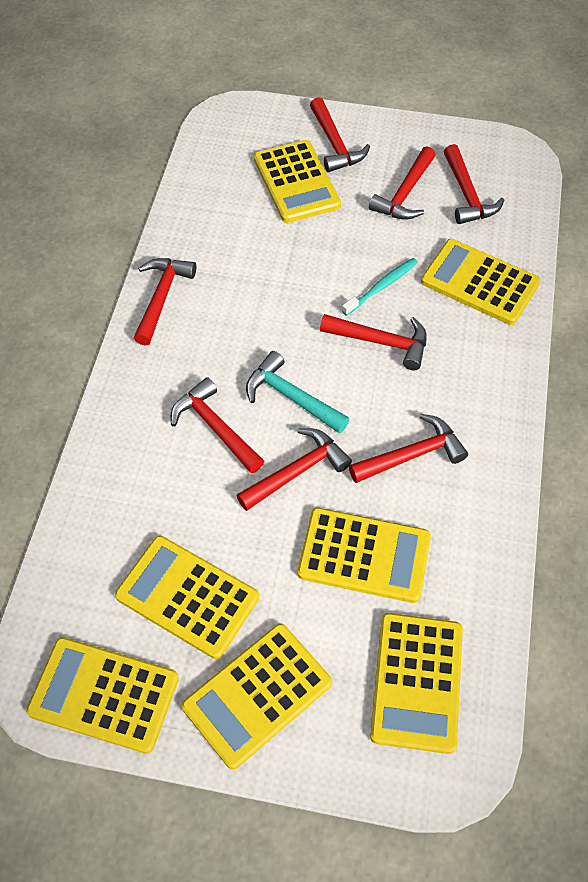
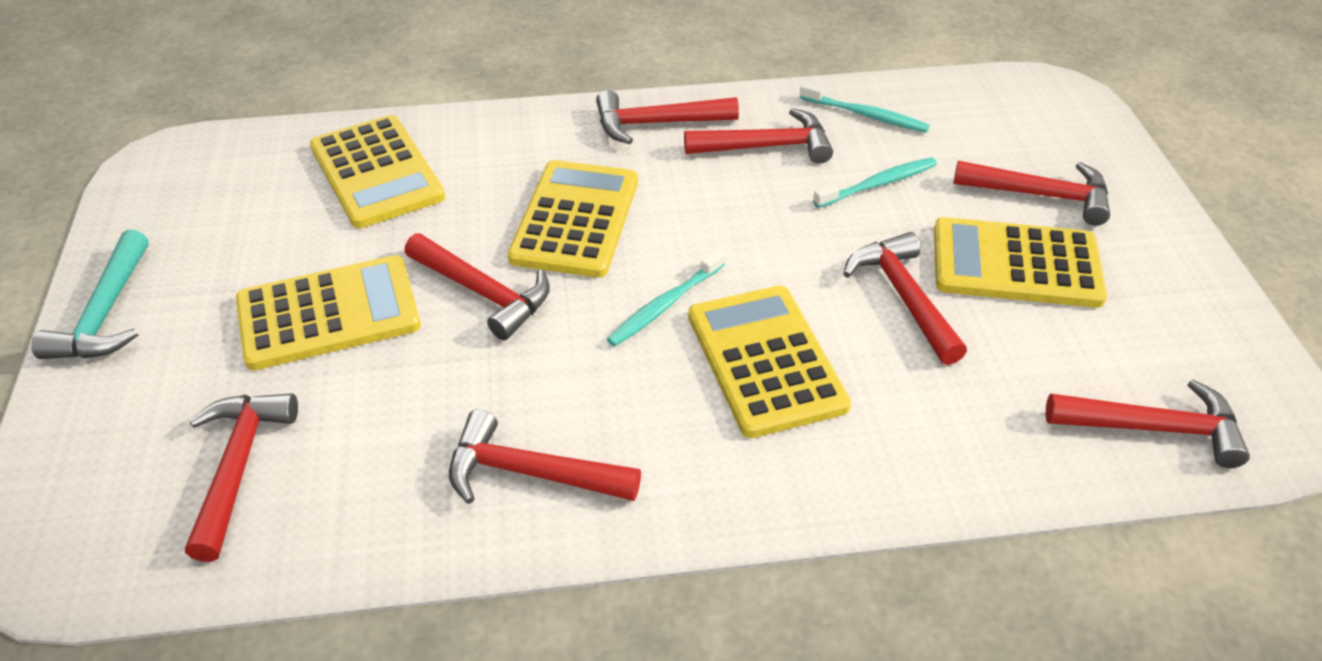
turquoise toothbrush: 1 -> 3
yellow calculator: 7 -> 5

